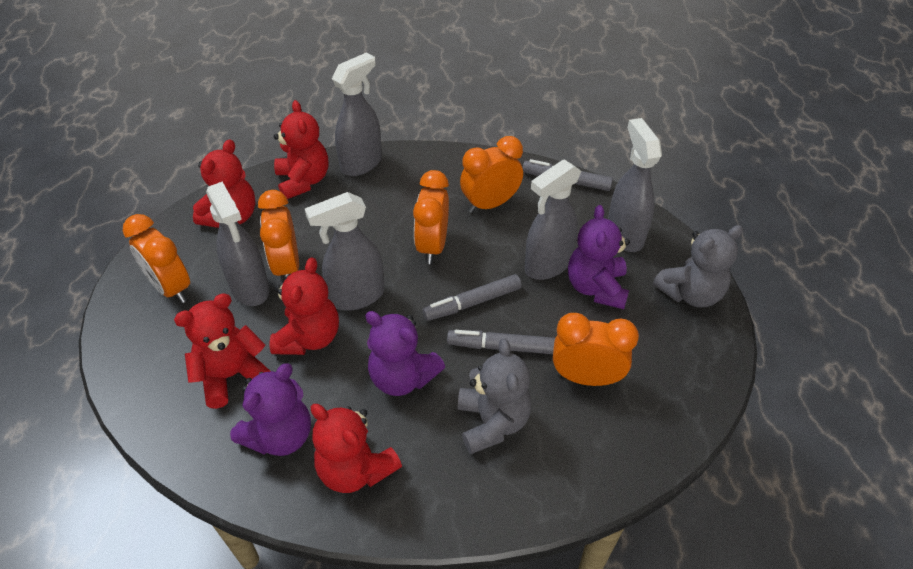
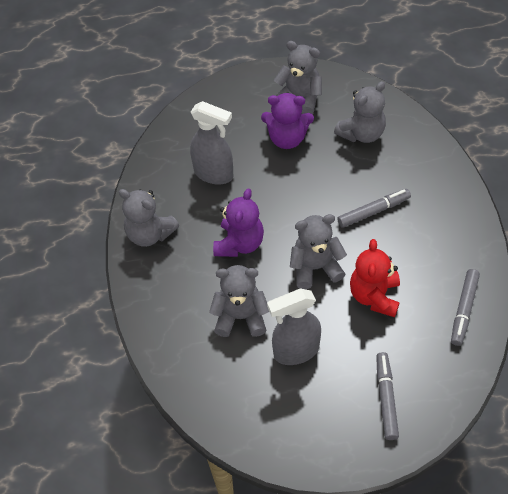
grey spray bottle: 5 -> 2
grey teddy bear: 2 -> 5
orange clock: 5 -> 0
purple teddy bear: 3 -> 2
red teddy bear: 5 -> 1

